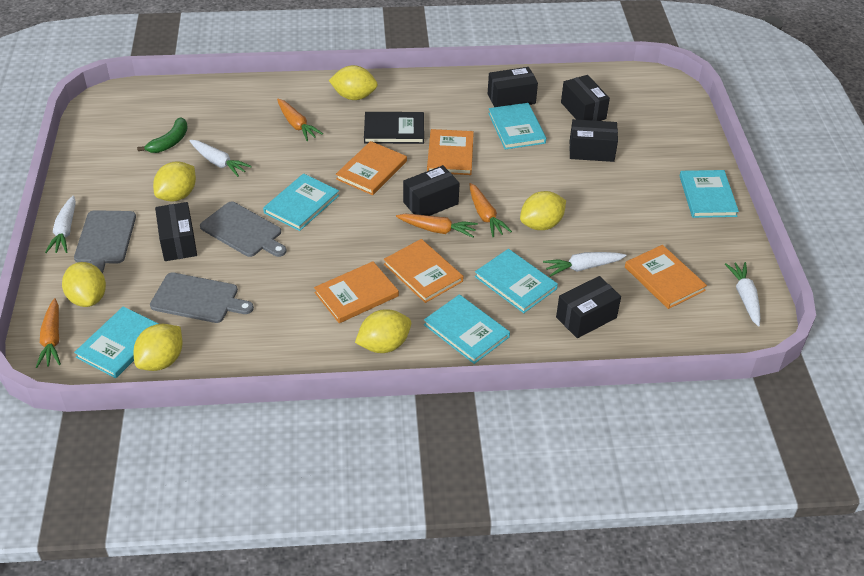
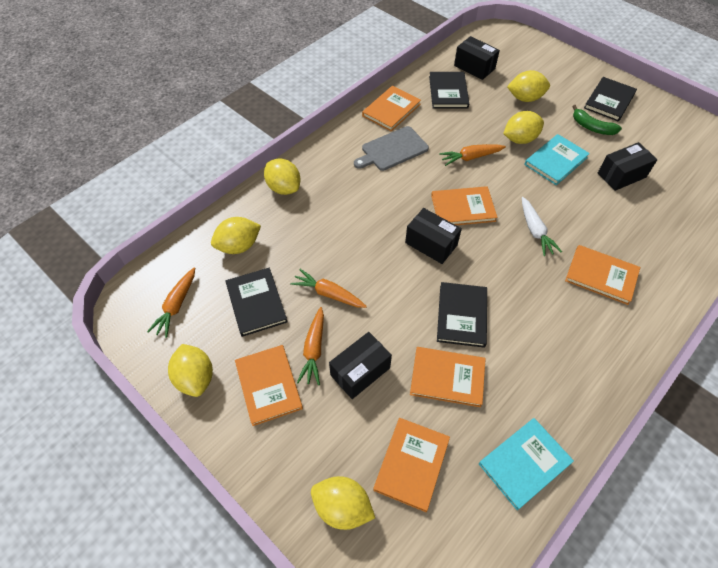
black book: 1 -> 4
black box: 6 -> 4
grey cutting board: 3 -> 1
orange book: 5 -> 6
turquoise book: 6 -> 2
white carrot: 4 -> 1

